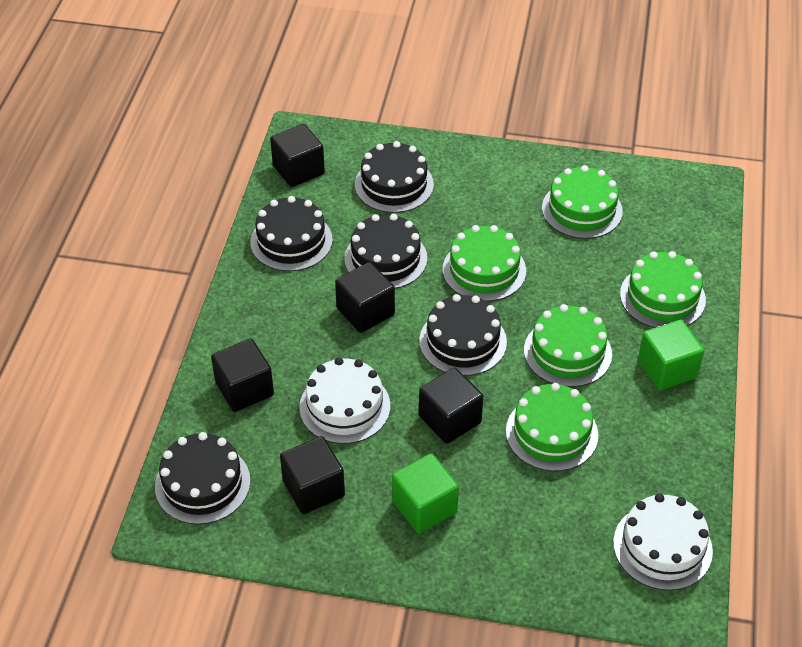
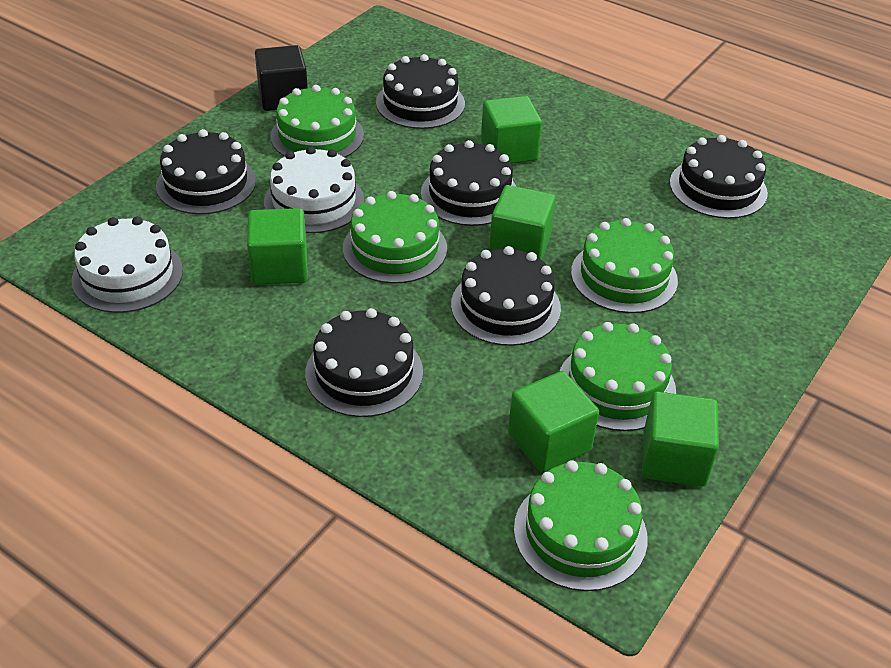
black cake: 5 -> 6
black cube: 5 -> 1
green cube: 2 -> 5

